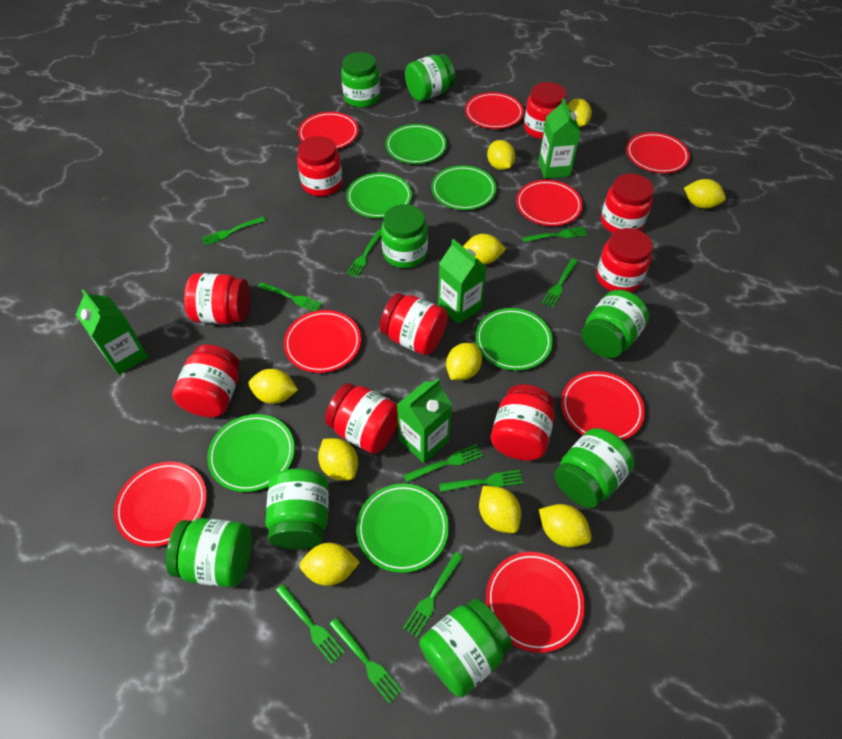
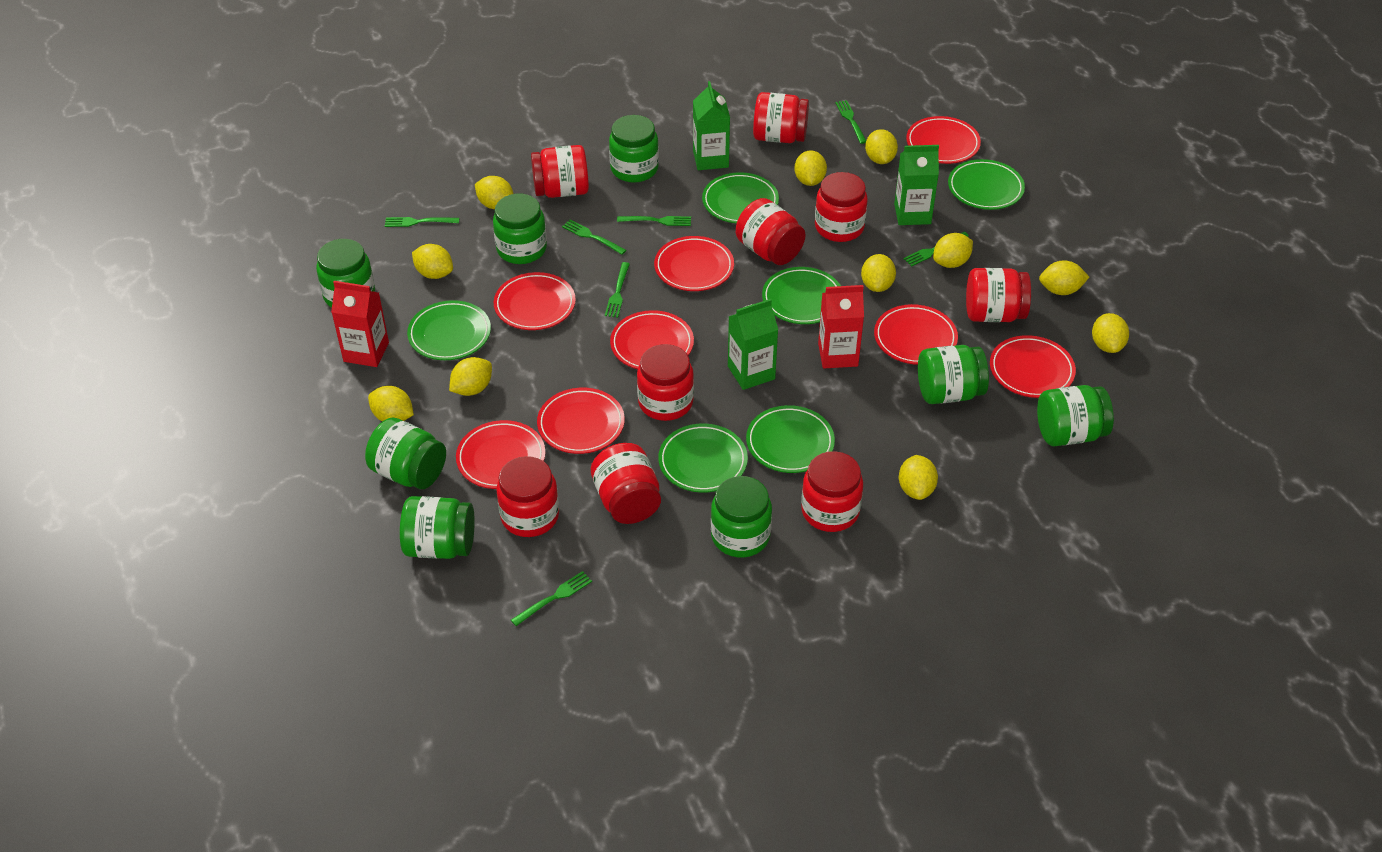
green carton: 4 -> 3
green fork: 10 -> 7
red carton: 0 -> 2
yellow lemon: 10 -> 11

